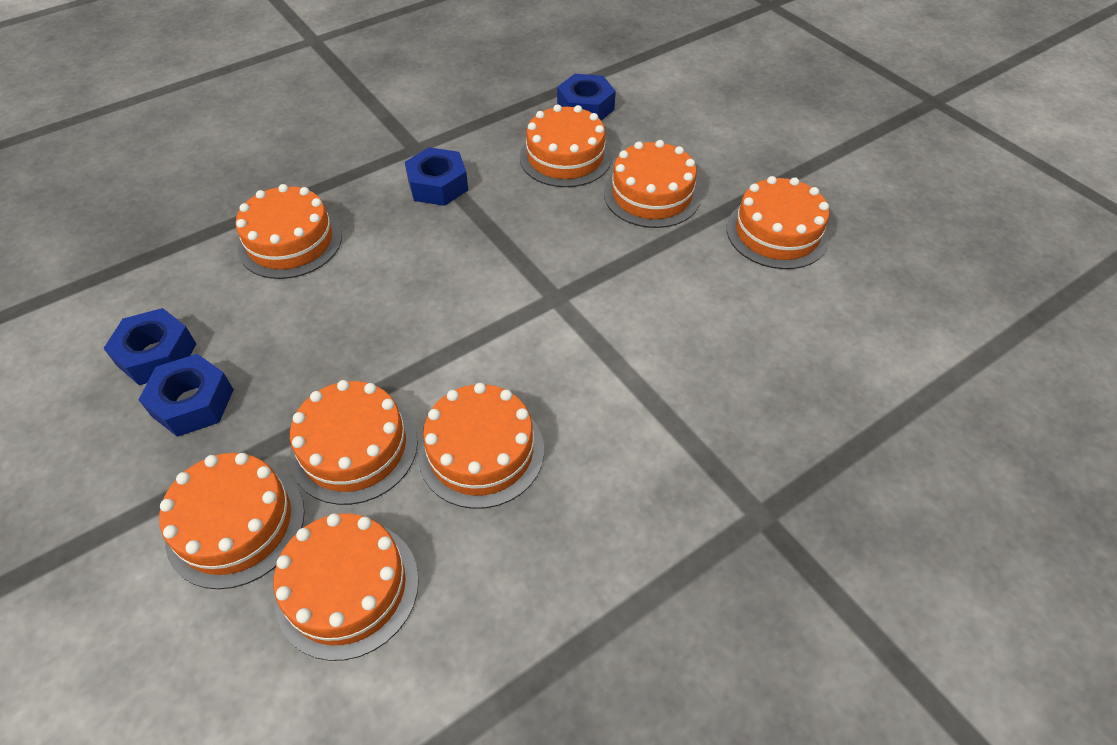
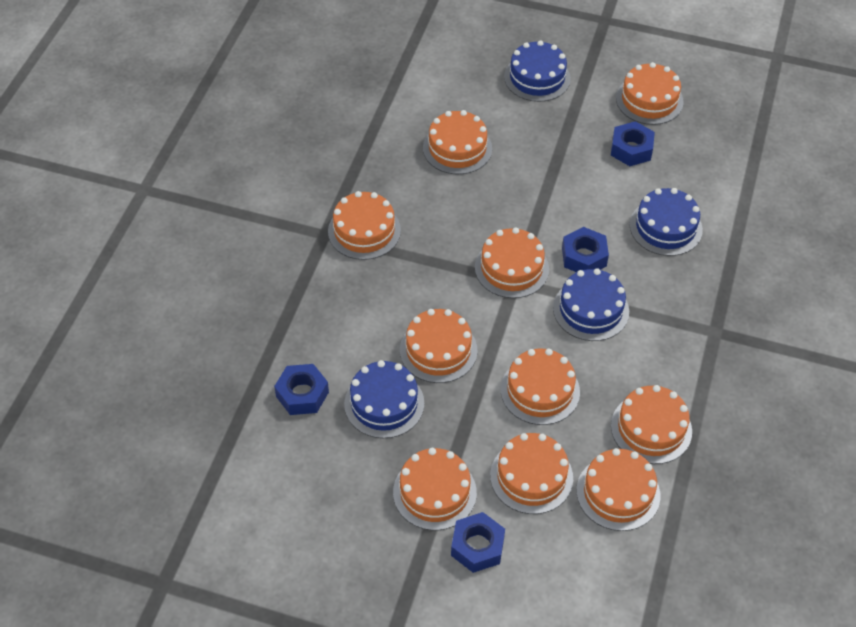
blue cake: 0 -> 4
orange cake: 8 -> 10

